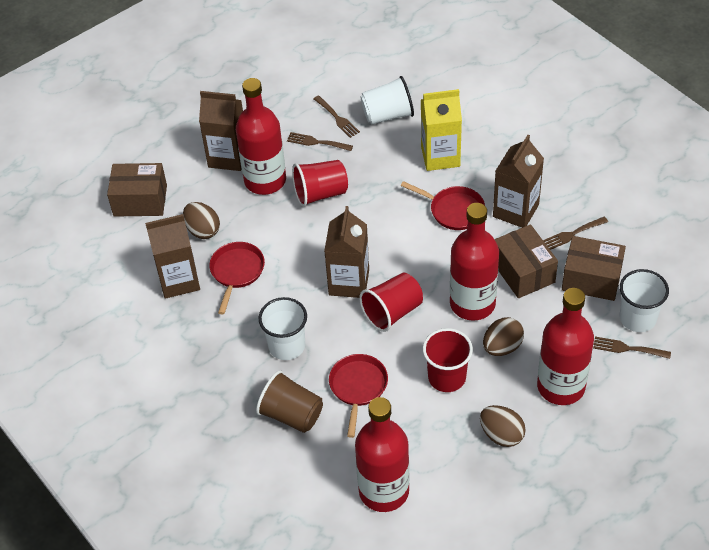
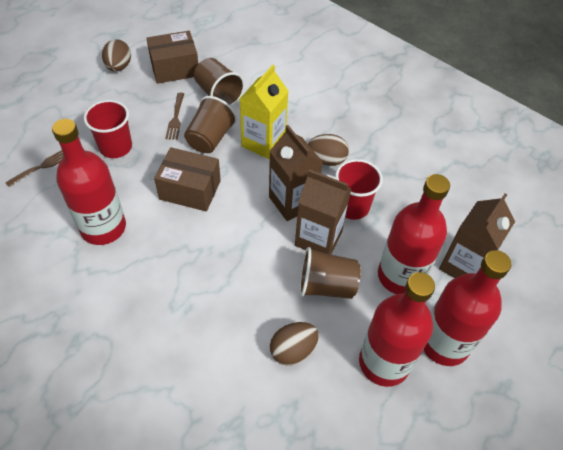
brown box: 3 -> 2
brown carton: 4 -> 3
brown cup: 1 -> 3
brown fork: 4 -> 2
red cup: 3 -> 2
red pan: 3 -> 0
white cup: 3 -> 0

